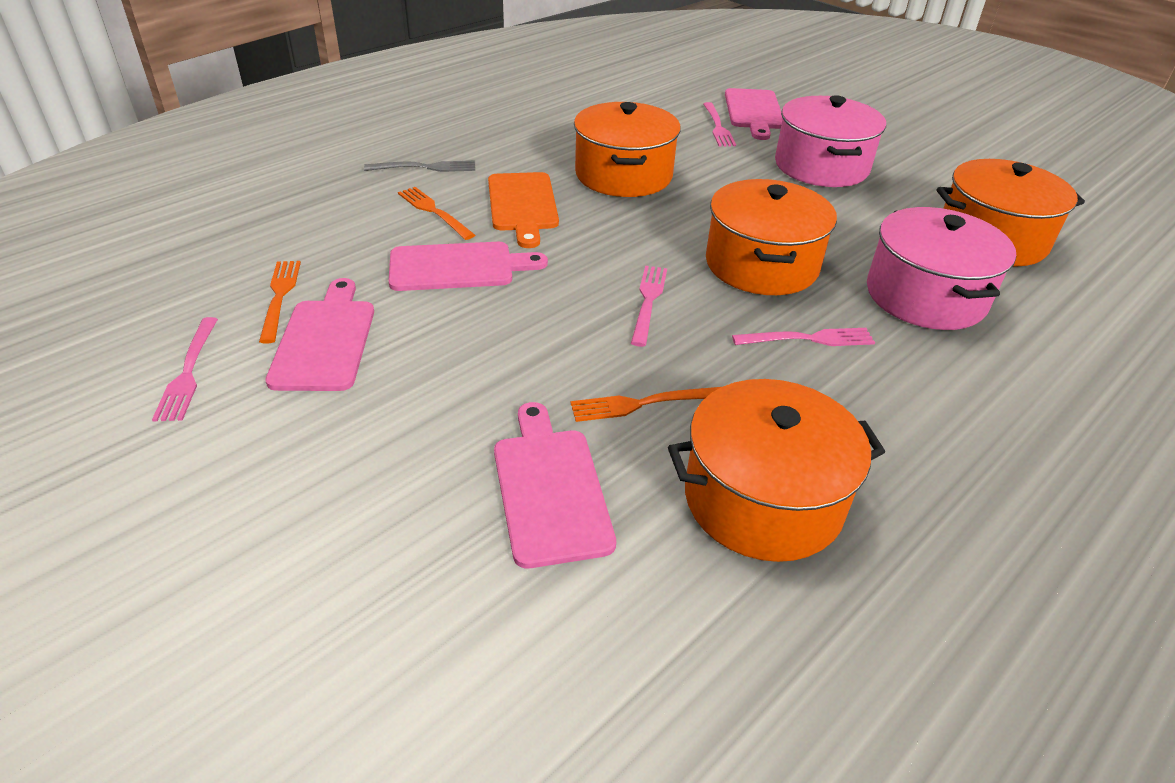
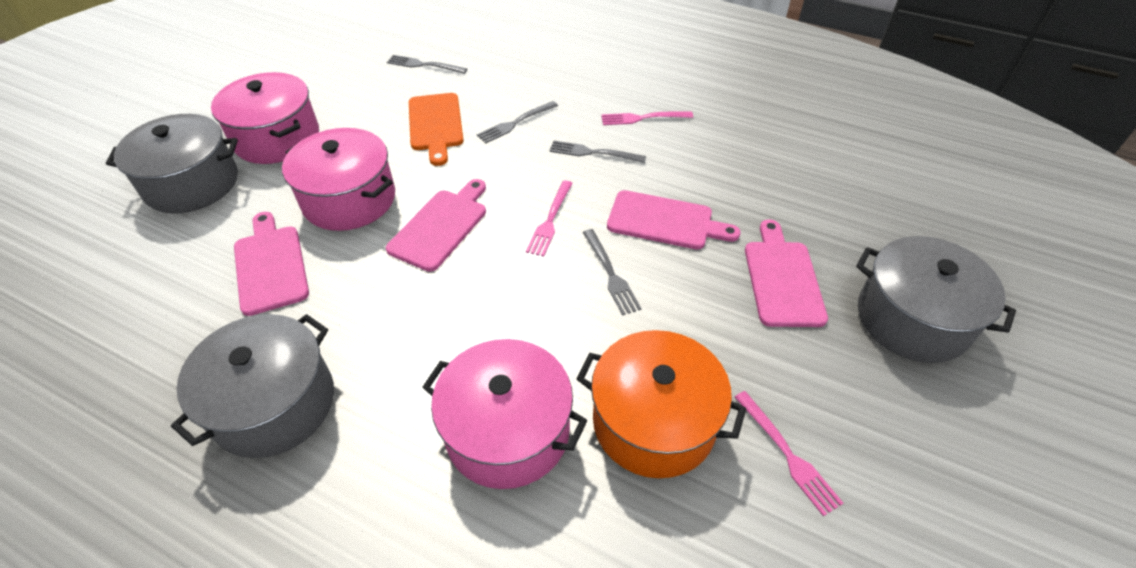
grey fork: 1 -> 4
grey pot: 0 -> 3
orange fork: 3 -> 0
orange pot: 4 -> 1
pink fork: 4 -> 3
pink pot: 2 -> 3

